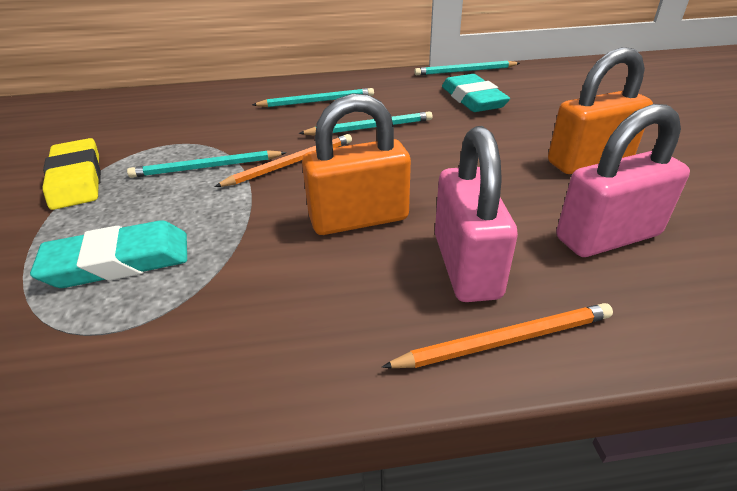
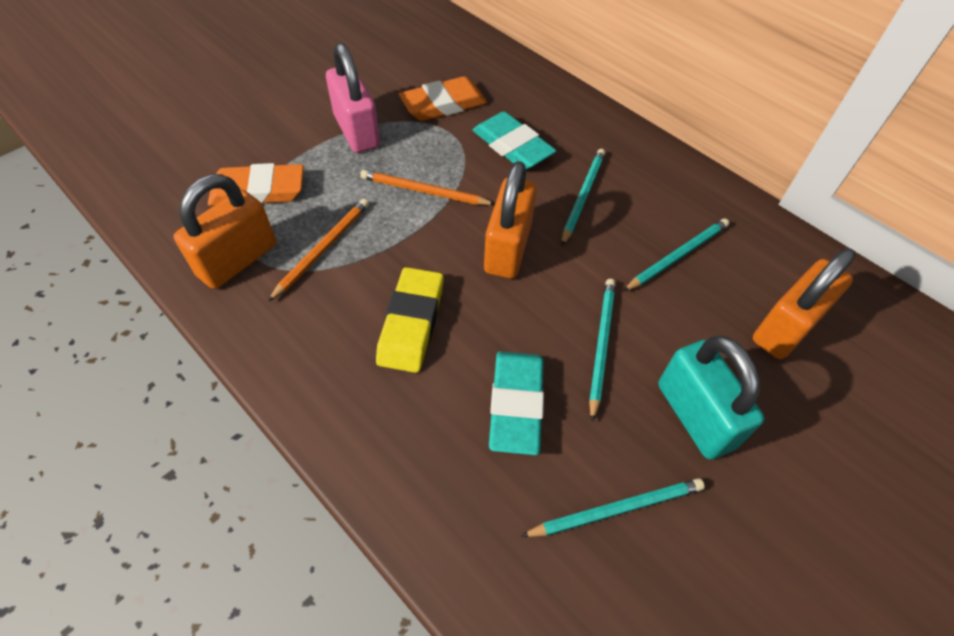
orange eraser: 0 -> 2
orange padlock: 2 -> 3
pink padlock: 2 -> 1
turquoise padlock: 0 -> 1

